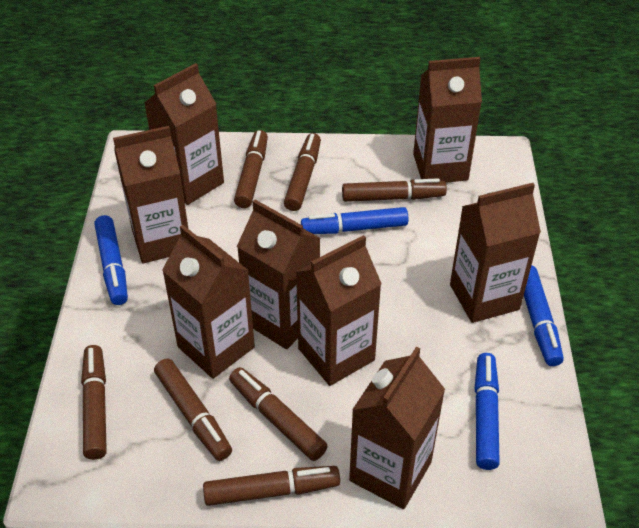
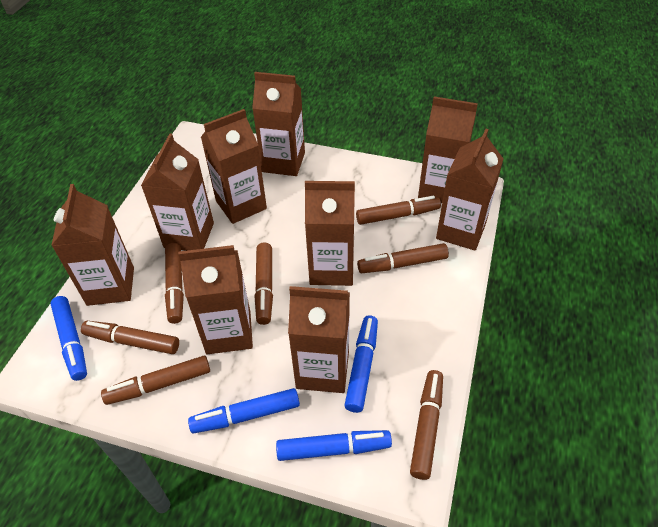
brown carton: 8 -> 9

